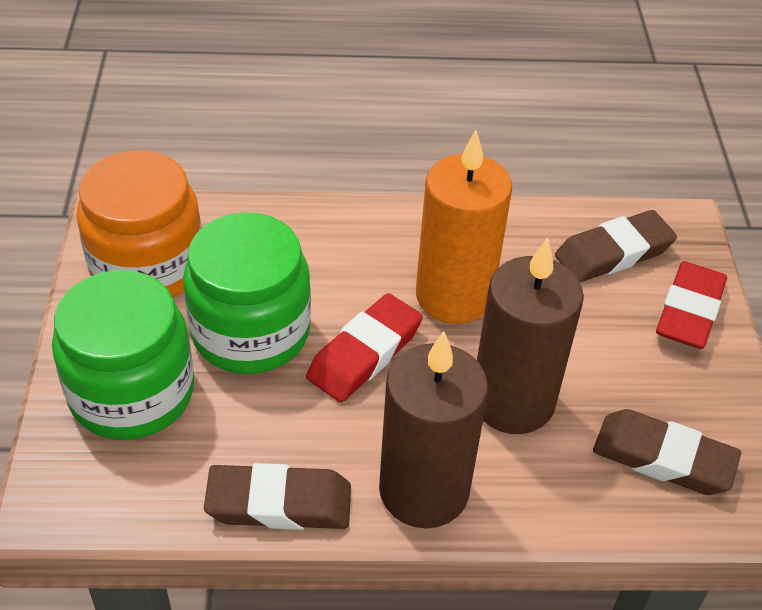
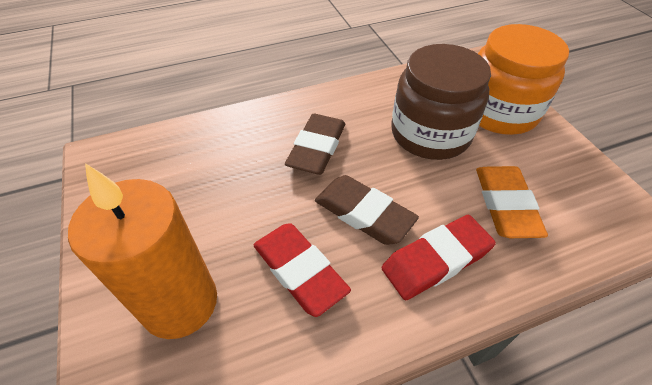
brown candle: 2 -> 0
brown eraser: 3 -> 2
brown jar: 0 -> 1
green jar: 2 -> 0
orange eraser: 0 -> 1

